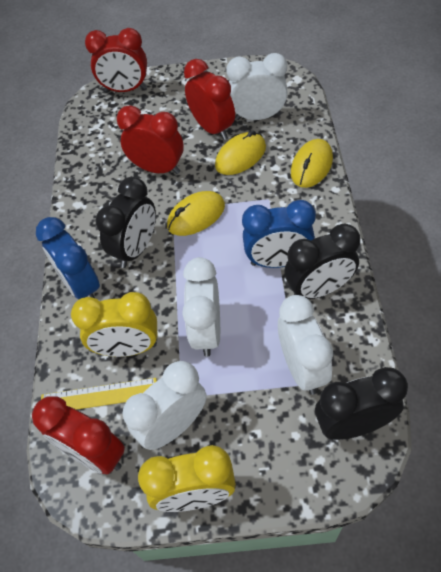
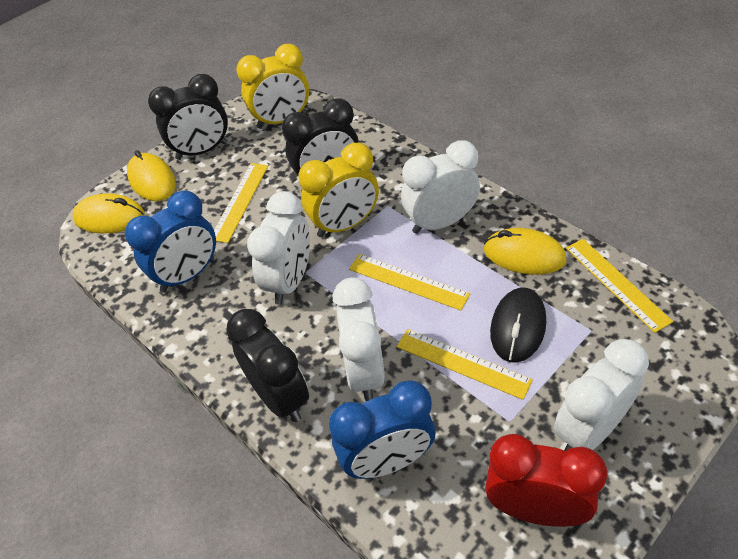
black mouse: 0 -> 1
red clock: 4 -> 1
yellow ruler: 1 -> 4

